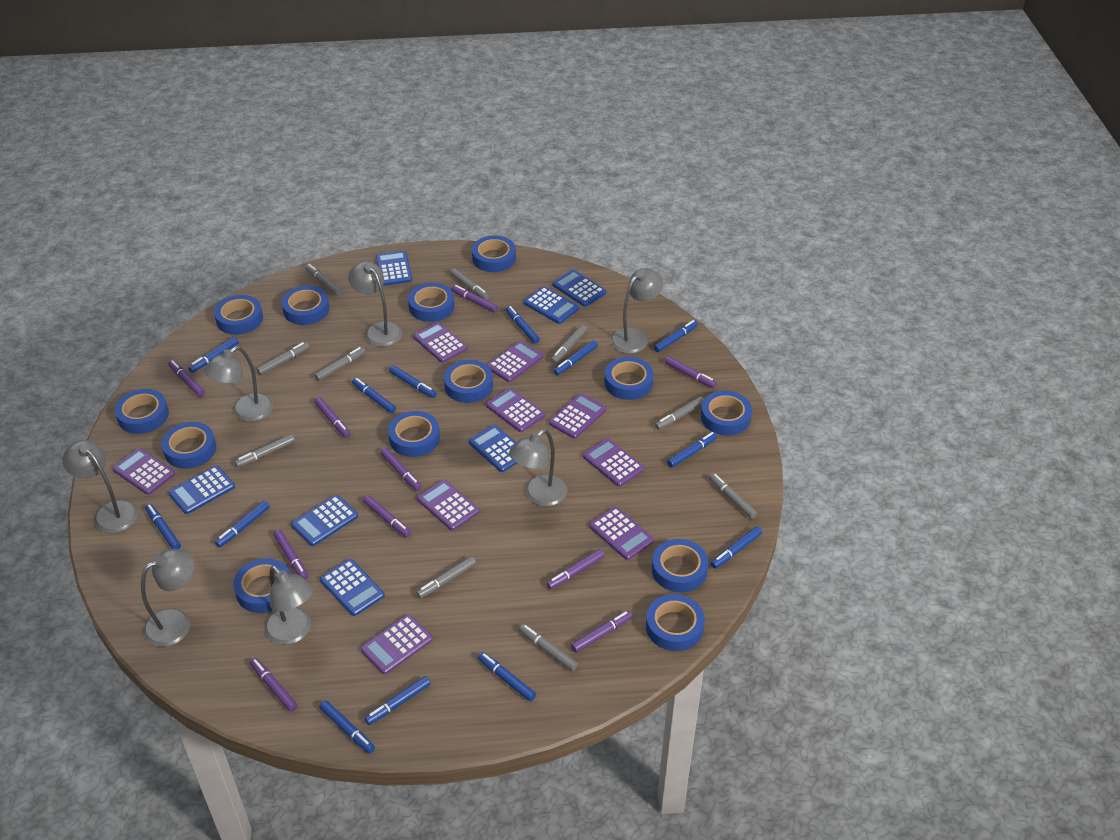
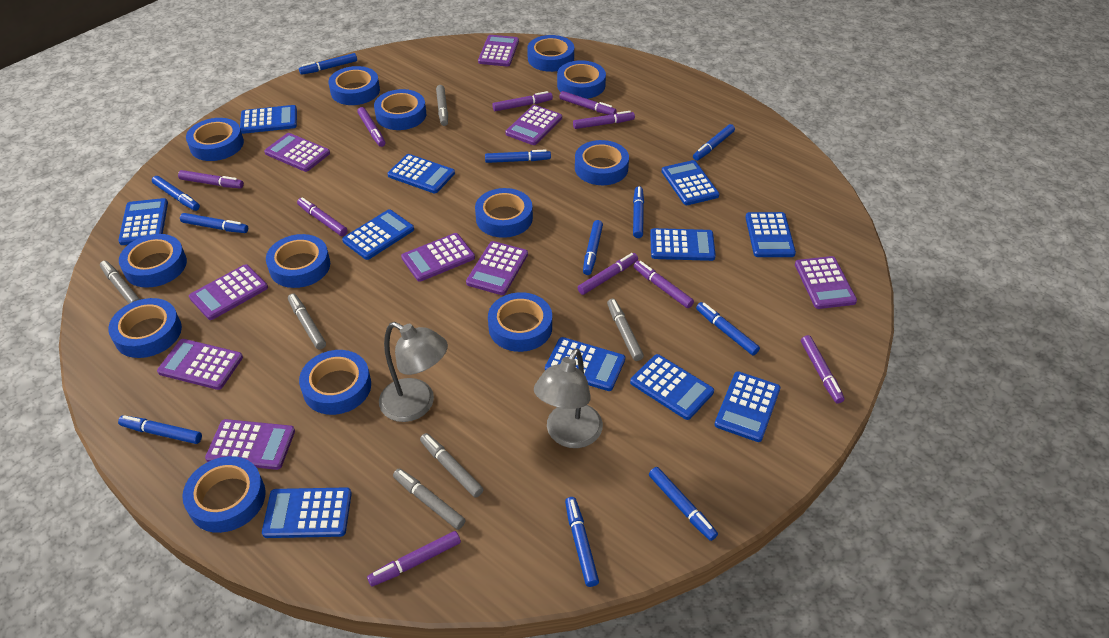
blue calculator: 7 -> 11
blue marker: 13 -> 11
grey lamp: 7 -> 2
grey marker: 10 -> 6

